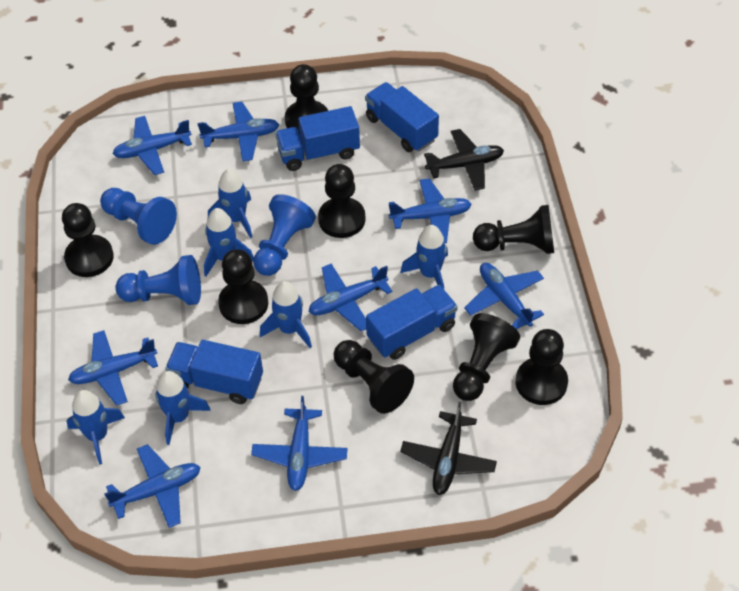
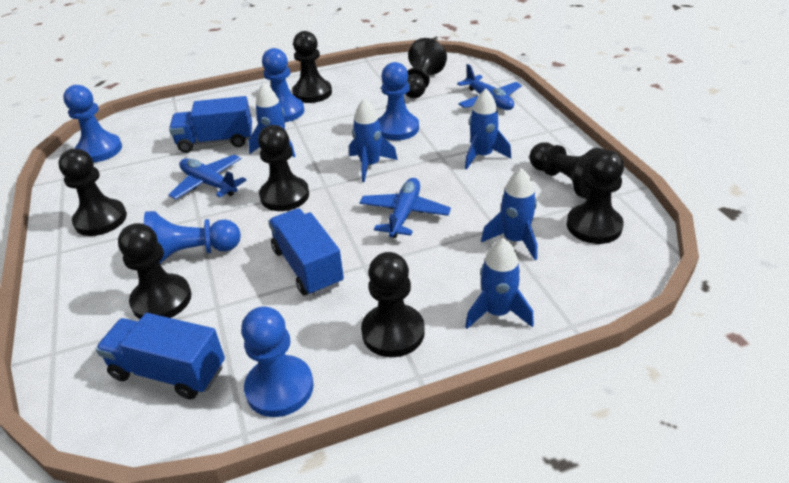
black plane: 2 -> 0
blue pawn: 3 -> 5
blue plane: 8 -> 3
blue rocket: 6 -> 5
blue truck: 4 -> 3

